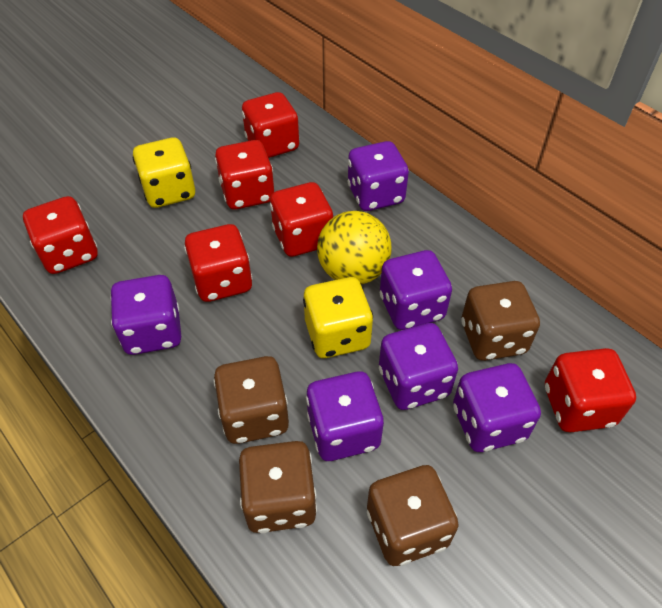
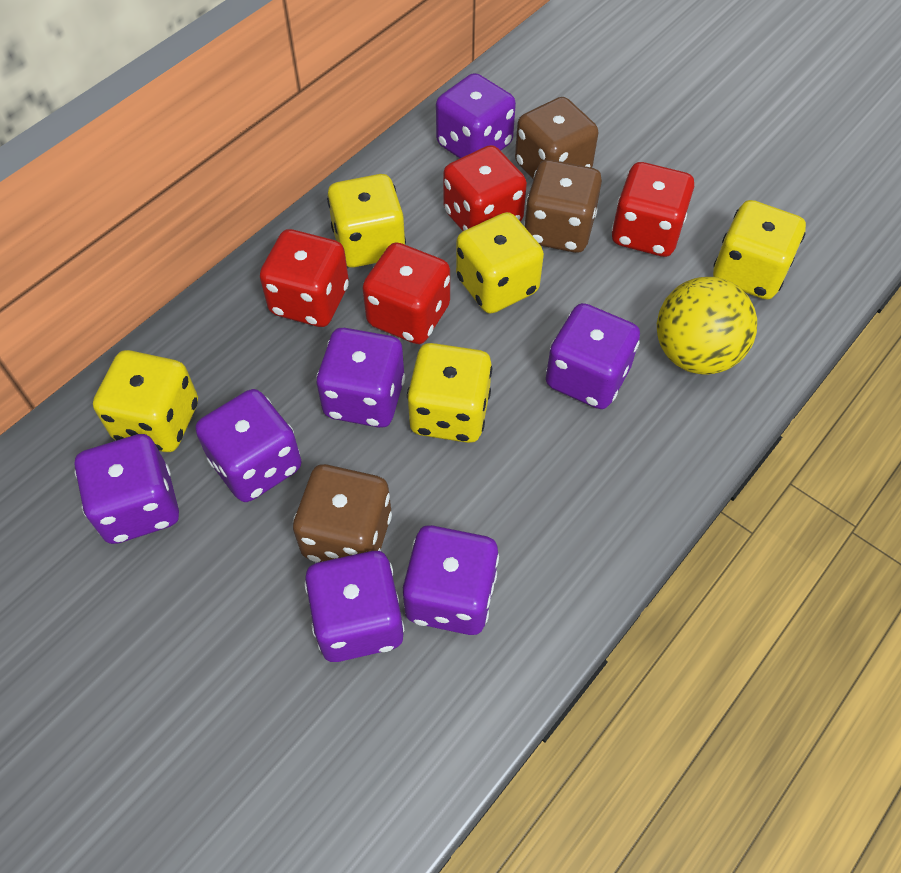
brown dice: 4 -> 3
purple dice: 6 -> 7
red dice: 6 -> 4
yellow dice: 2 -> 5

